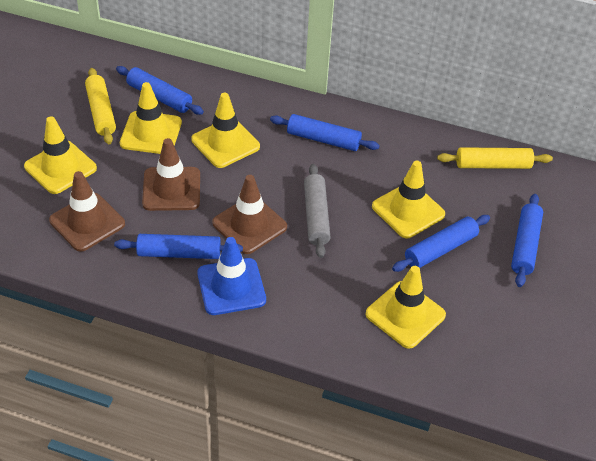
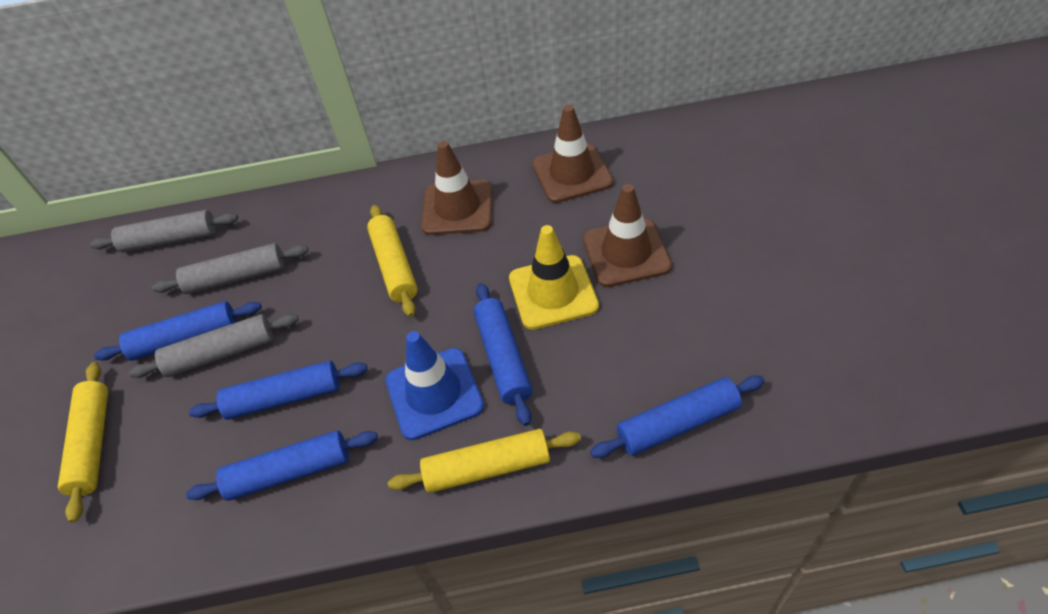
grey rolling pin: 1 -> 3
yellow rolling pin: 2 -> 3
yellow traffic cone: 5 -> 1

